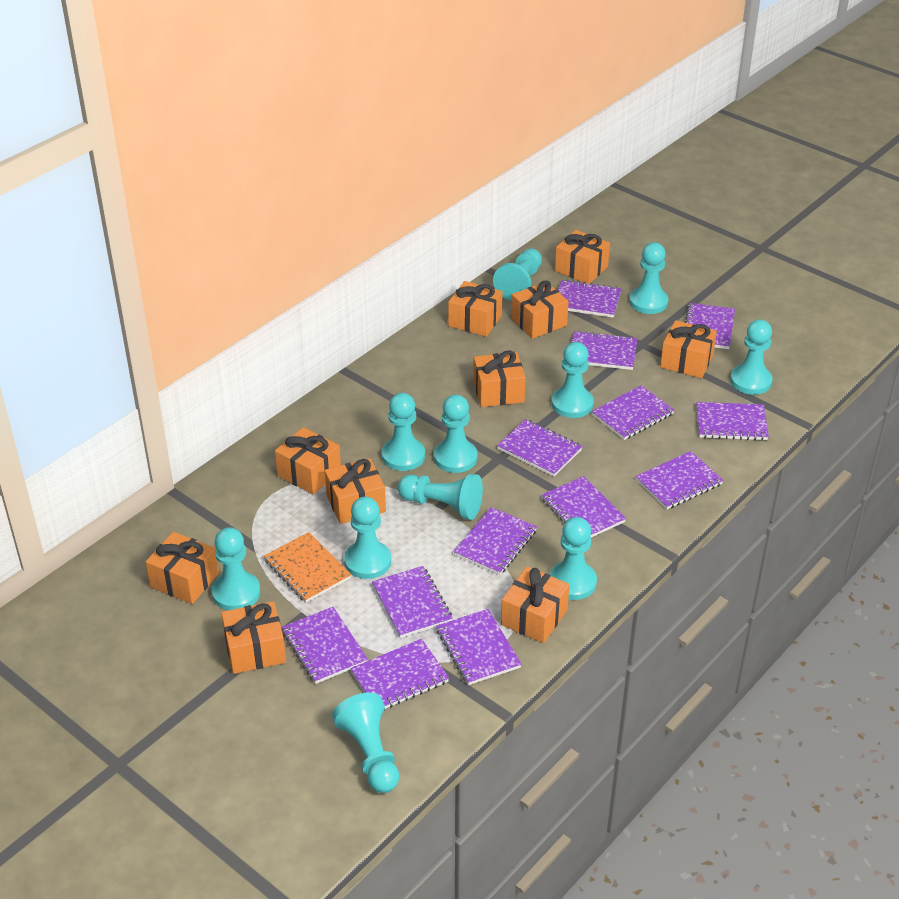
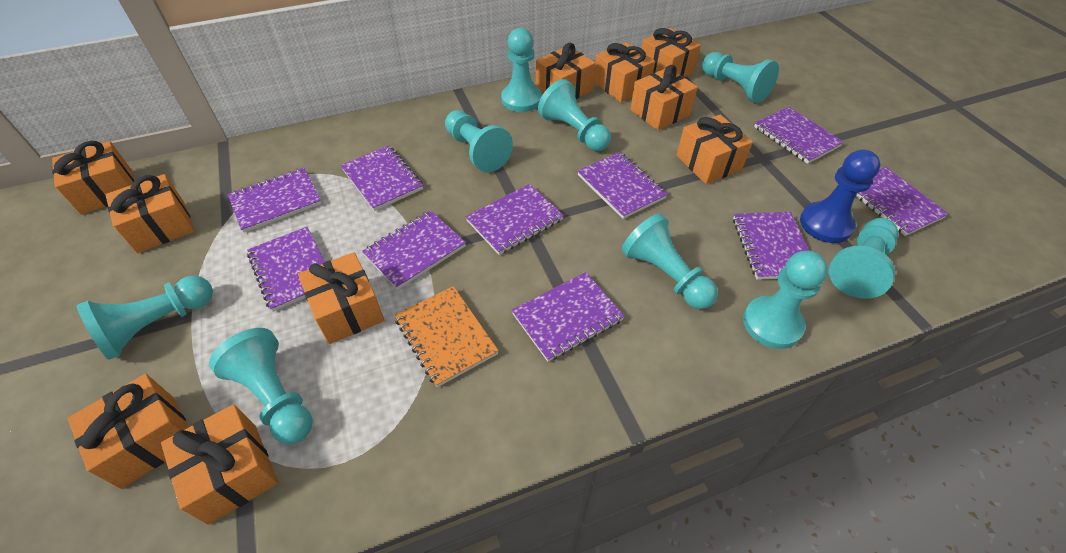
blue pawn: 0 -> 1
purple notebook: 13 -> 10
turquoise pawn: 11 -> 9

